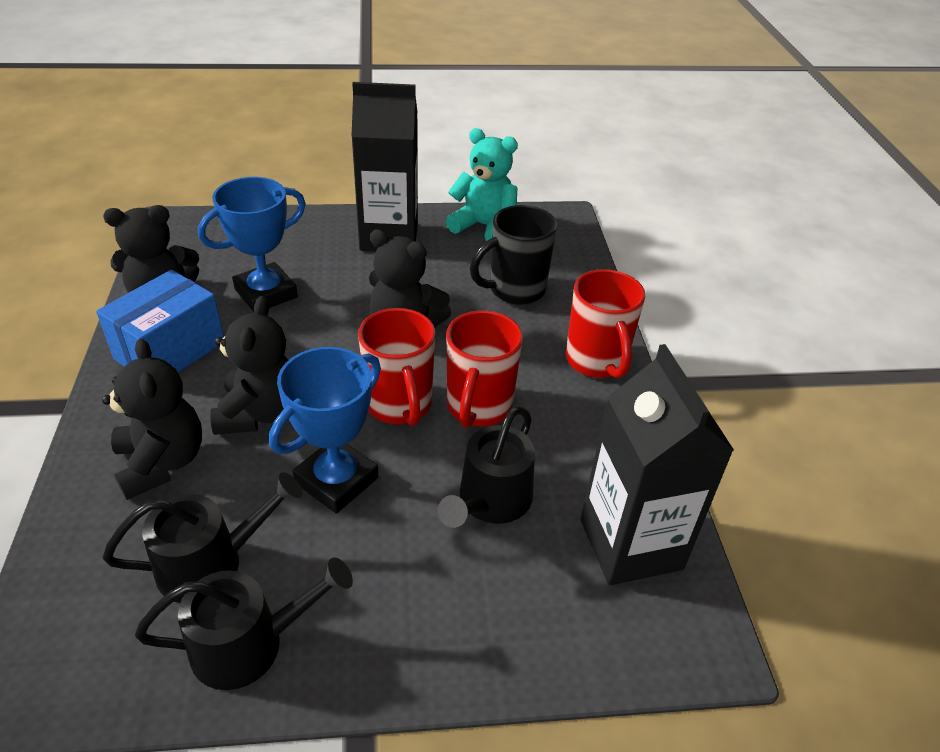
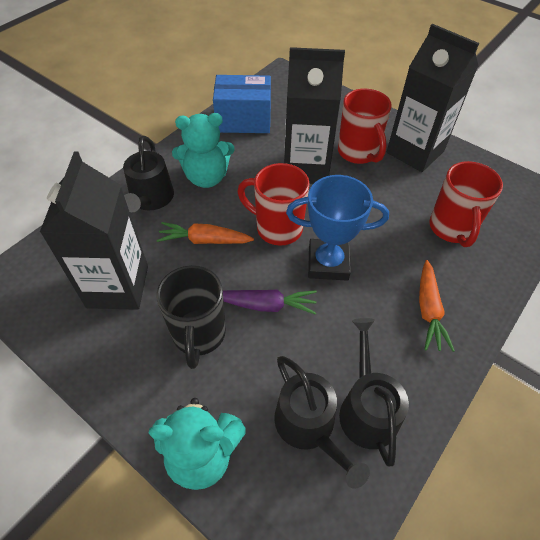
black carton: 2 -> 3
black teddy bear: 4 -> 0
blue trophy: 2 -> 1
orange carrot: 0 -> 2
purple carrot: 0 -> 1
turquoise teddy bear: 1 -> 2

